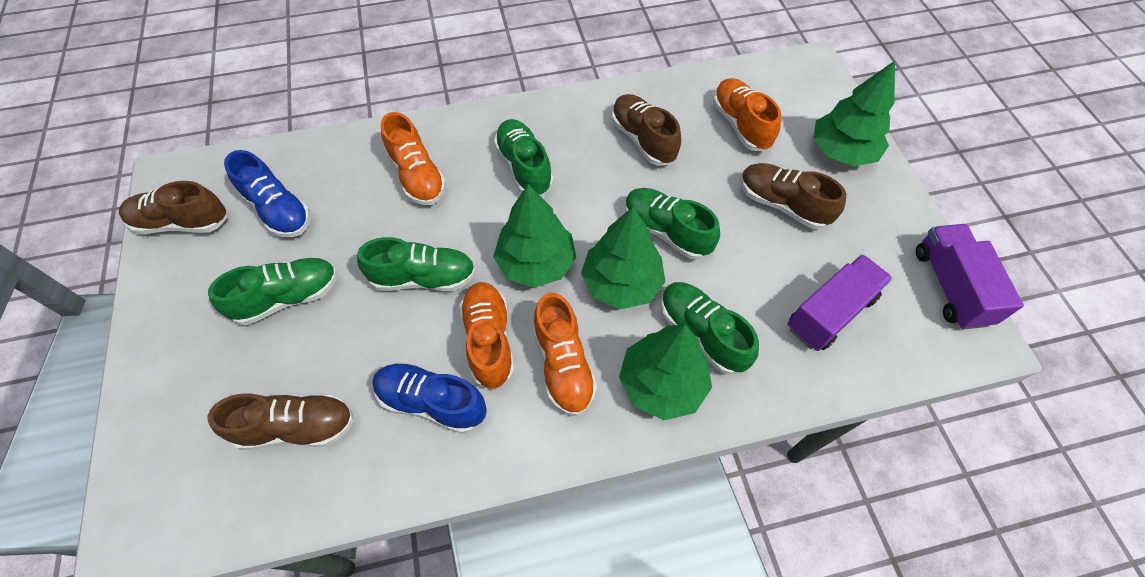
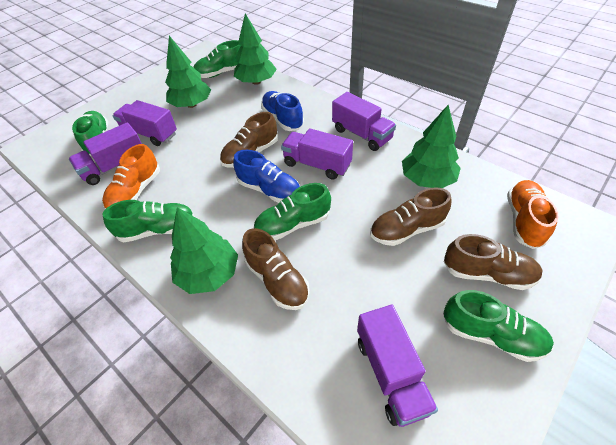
orange shoe: 4 -> 2
purple truck: 2 -> 5

